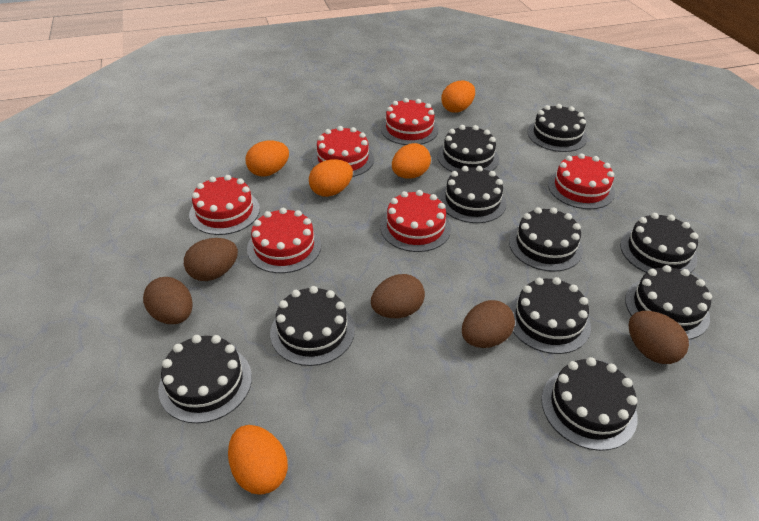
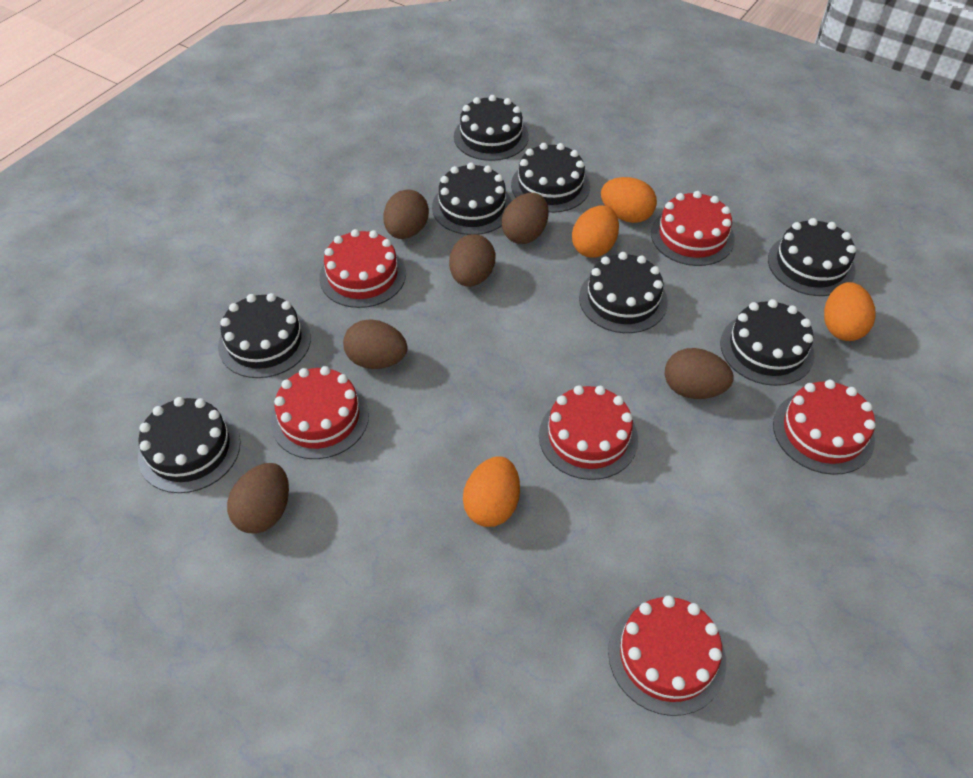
black cake: 10 -> 8
brown egg: 5 -> 6
orange egg: 5 -> 4

